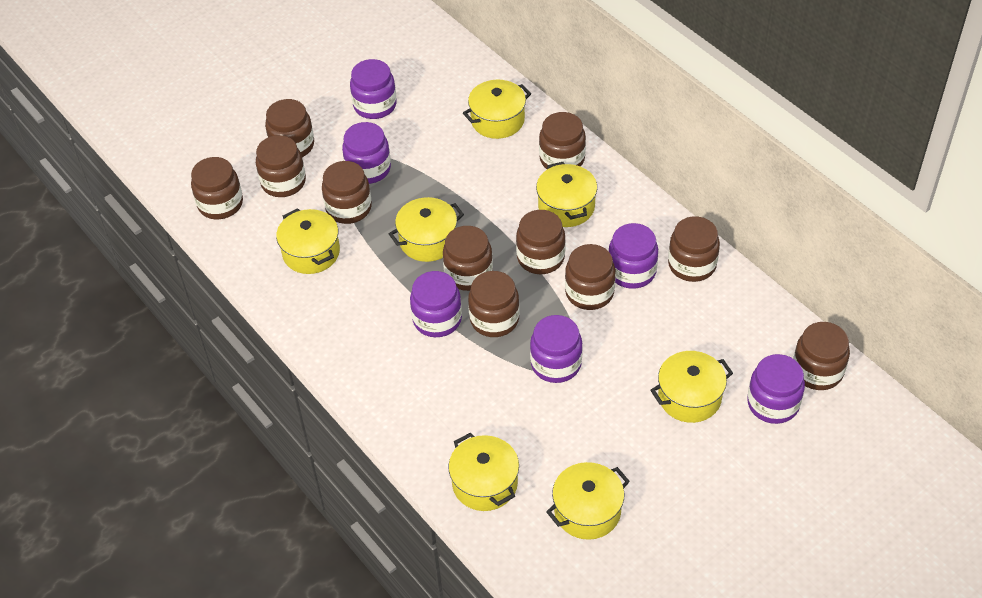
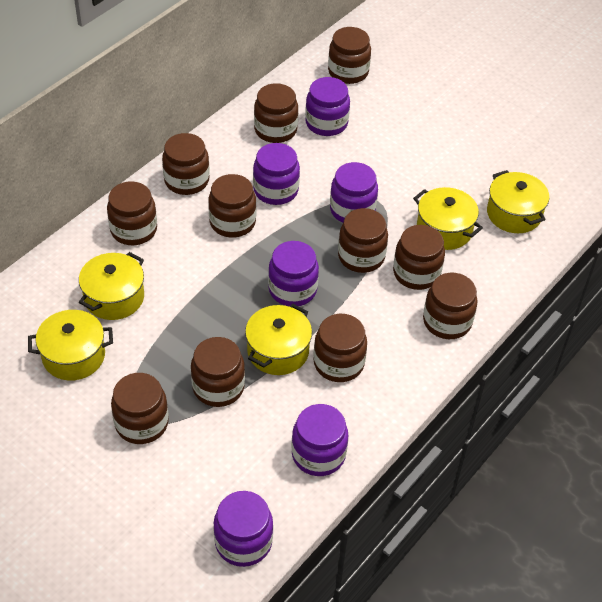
yellow pot: 7 -> 5

